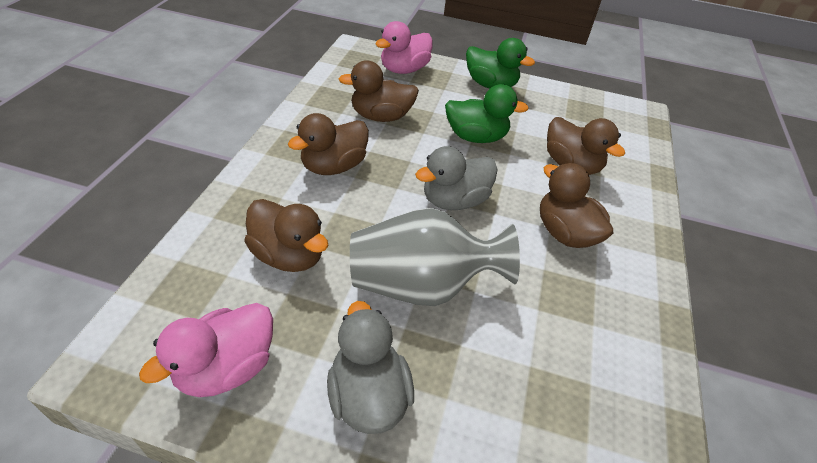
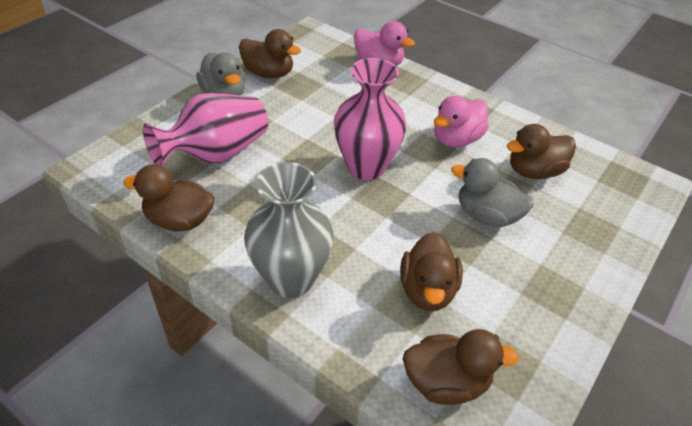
green duck: 2 -> 0
pink vase: 0 -> 2

